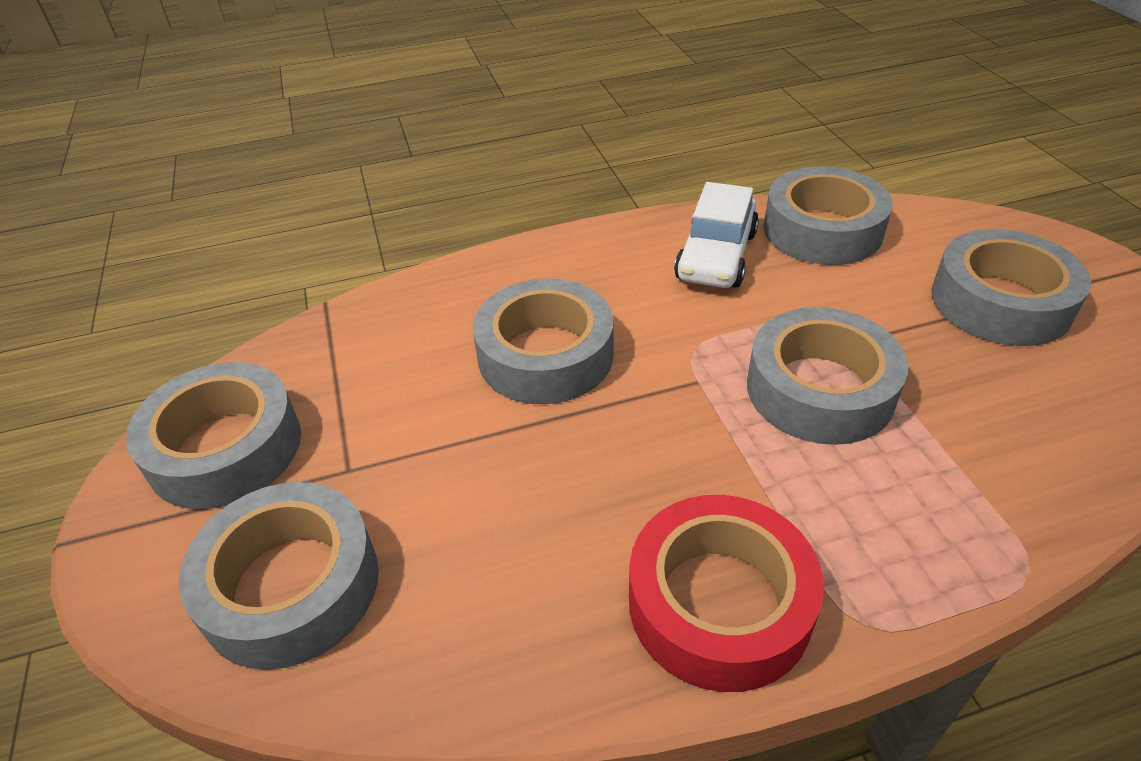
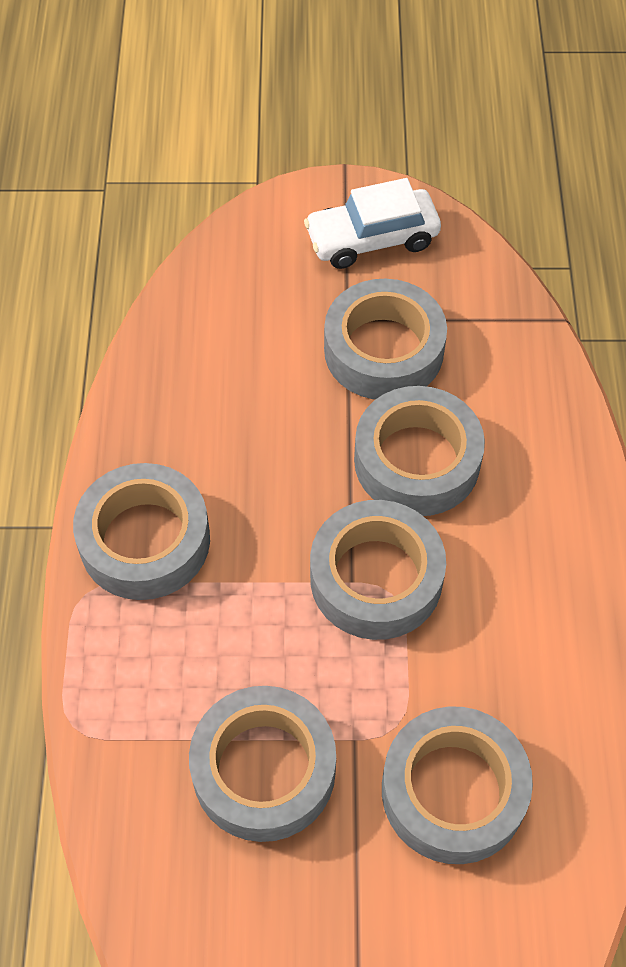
red tape: 1 -> 0

